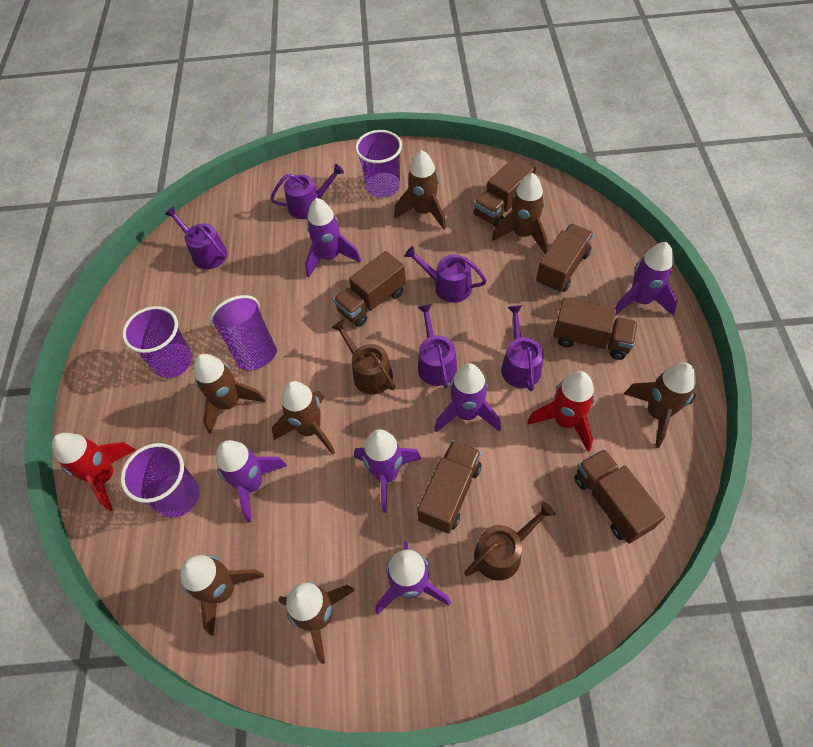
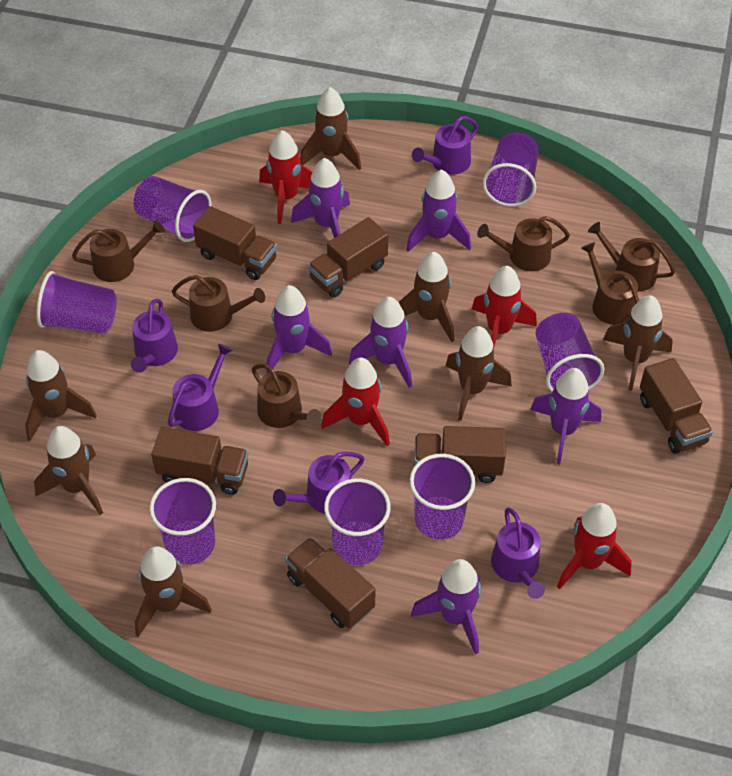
brown watering can: 2 -> 6
purple cup: 4 -> 7
red rocket: 2 -> 4

